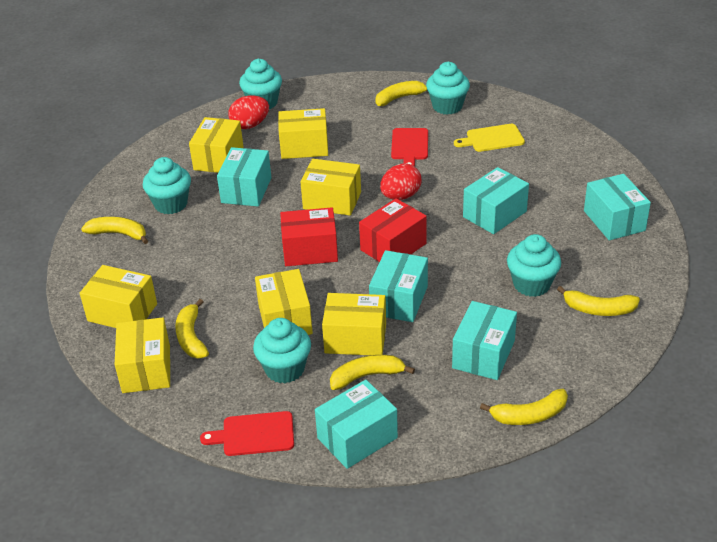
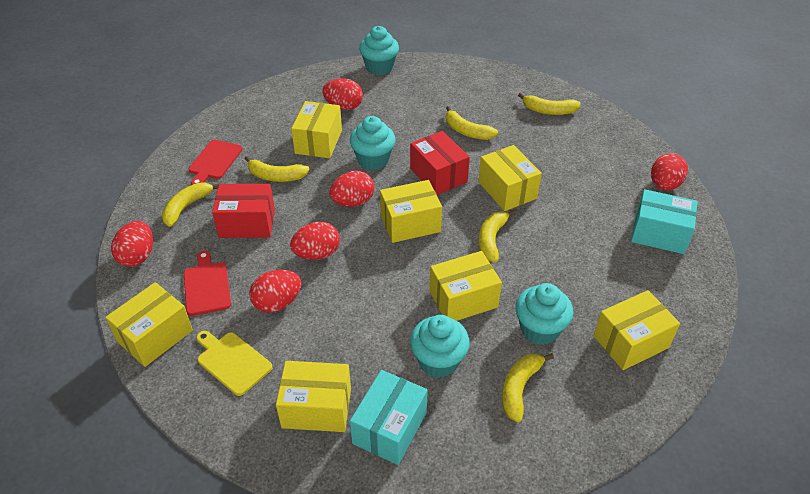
red egg: 2 -> 6
turquoise box: 6 -> 2
turquoise cupcake: 5 -> 4

